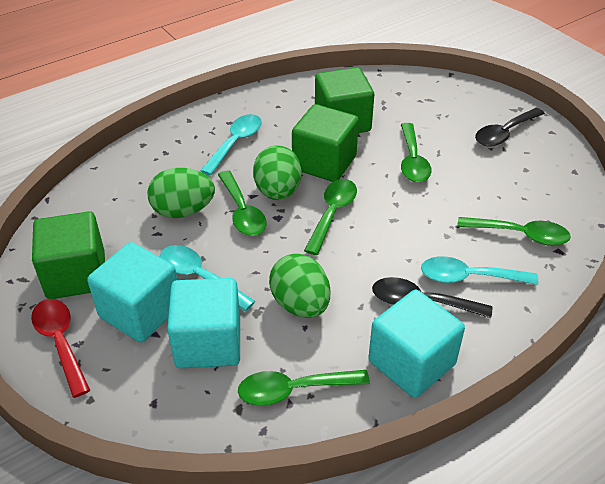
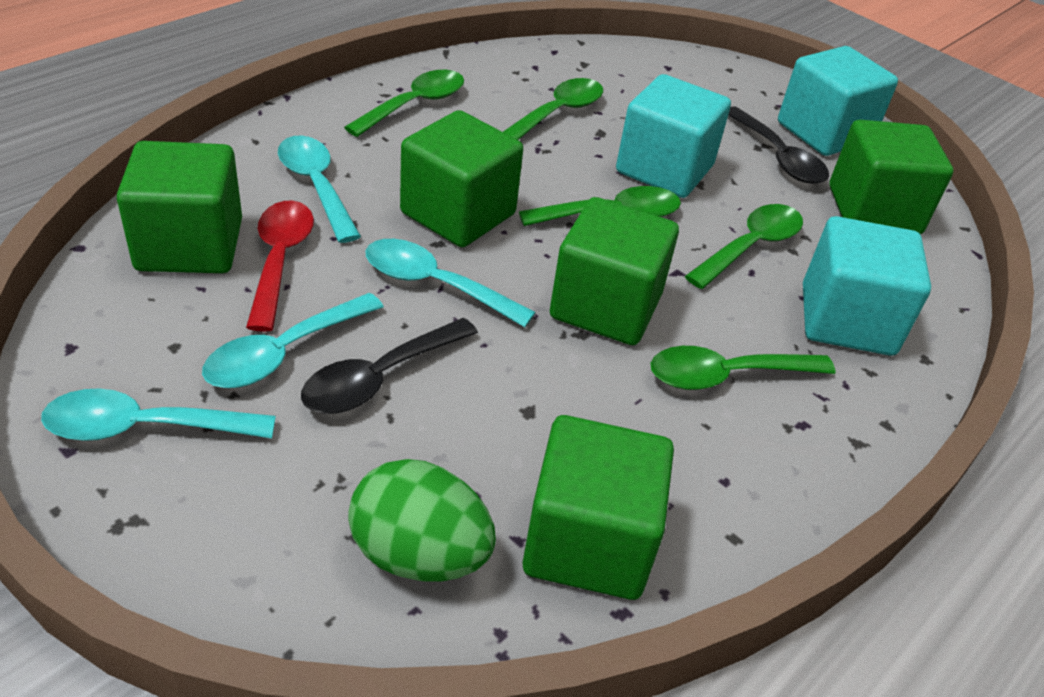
green cube: 3 -> 5
green egg: 3 -> 1
turquoise spoon: 3 -> 4

